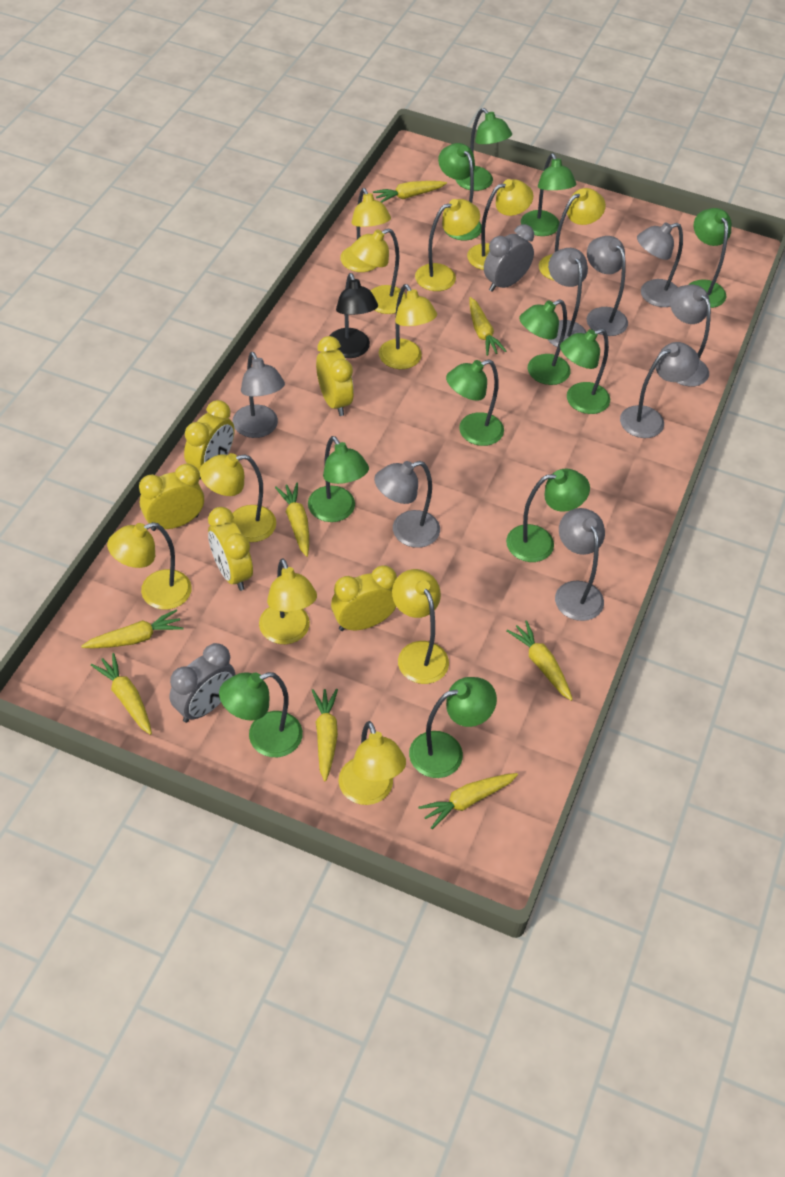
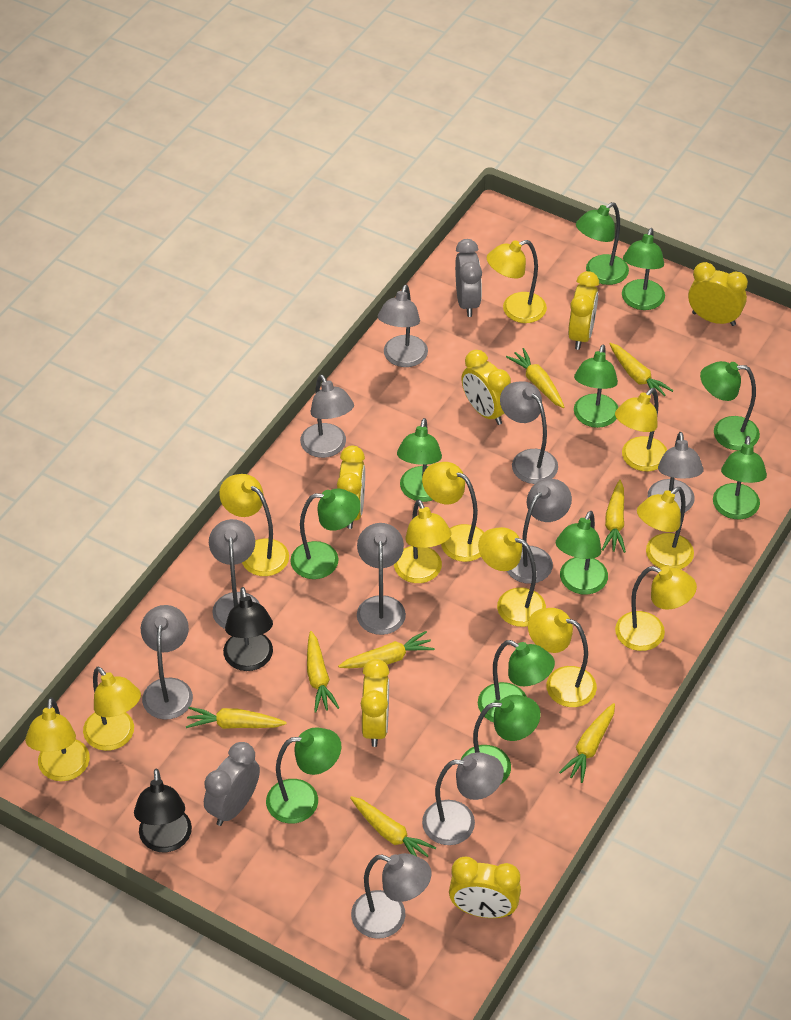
black lamp: 1 -> 2
grey lamp: 8 -> 10
yellow clock: 5 -> 6

